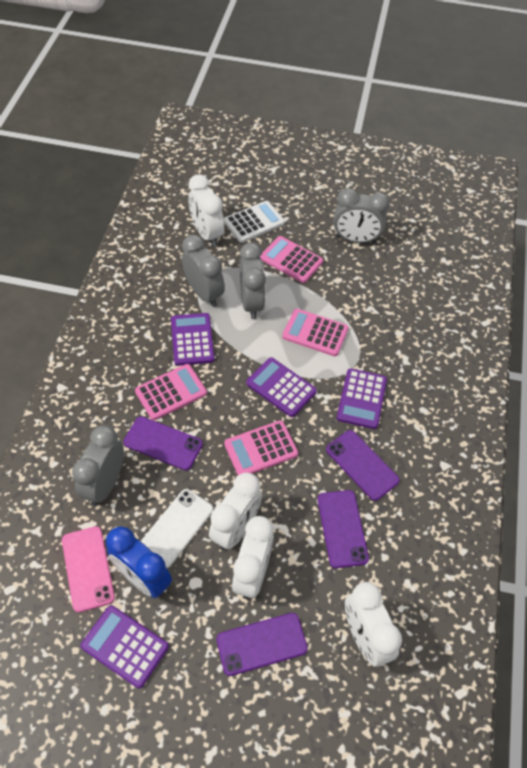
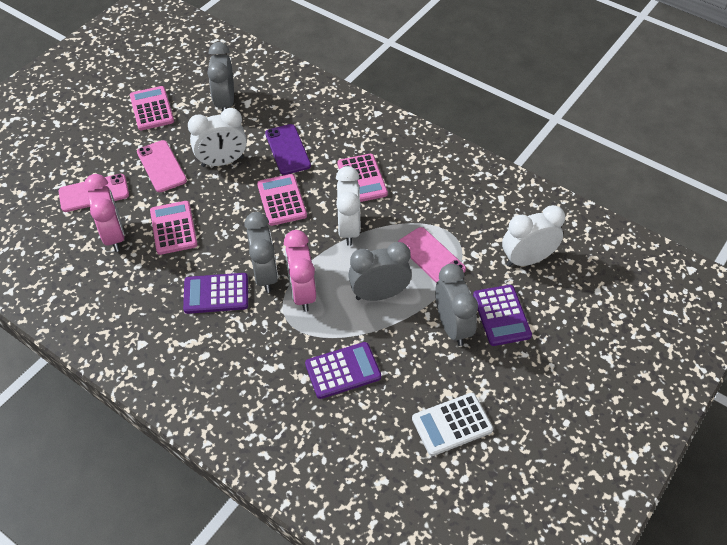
blue clock: 1 -> 0
pink clock: 0 -> 2
pink phone: 1 -> 3
purple calculator: 4 -> 3
purple phone: 4 -> 1
white clock: 4 -> 3
white phone: 1 -> 0

